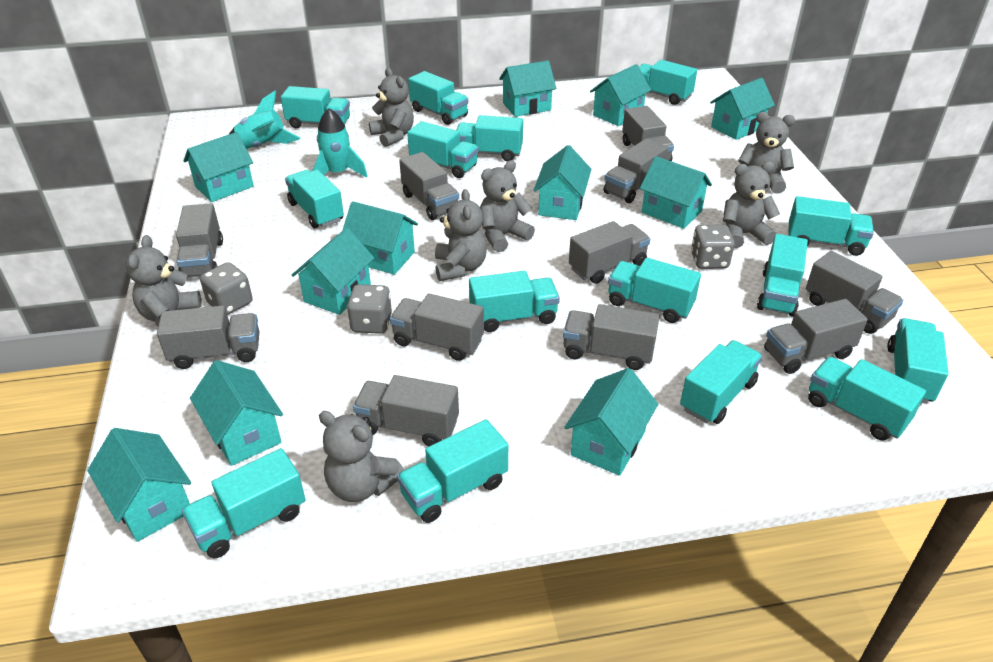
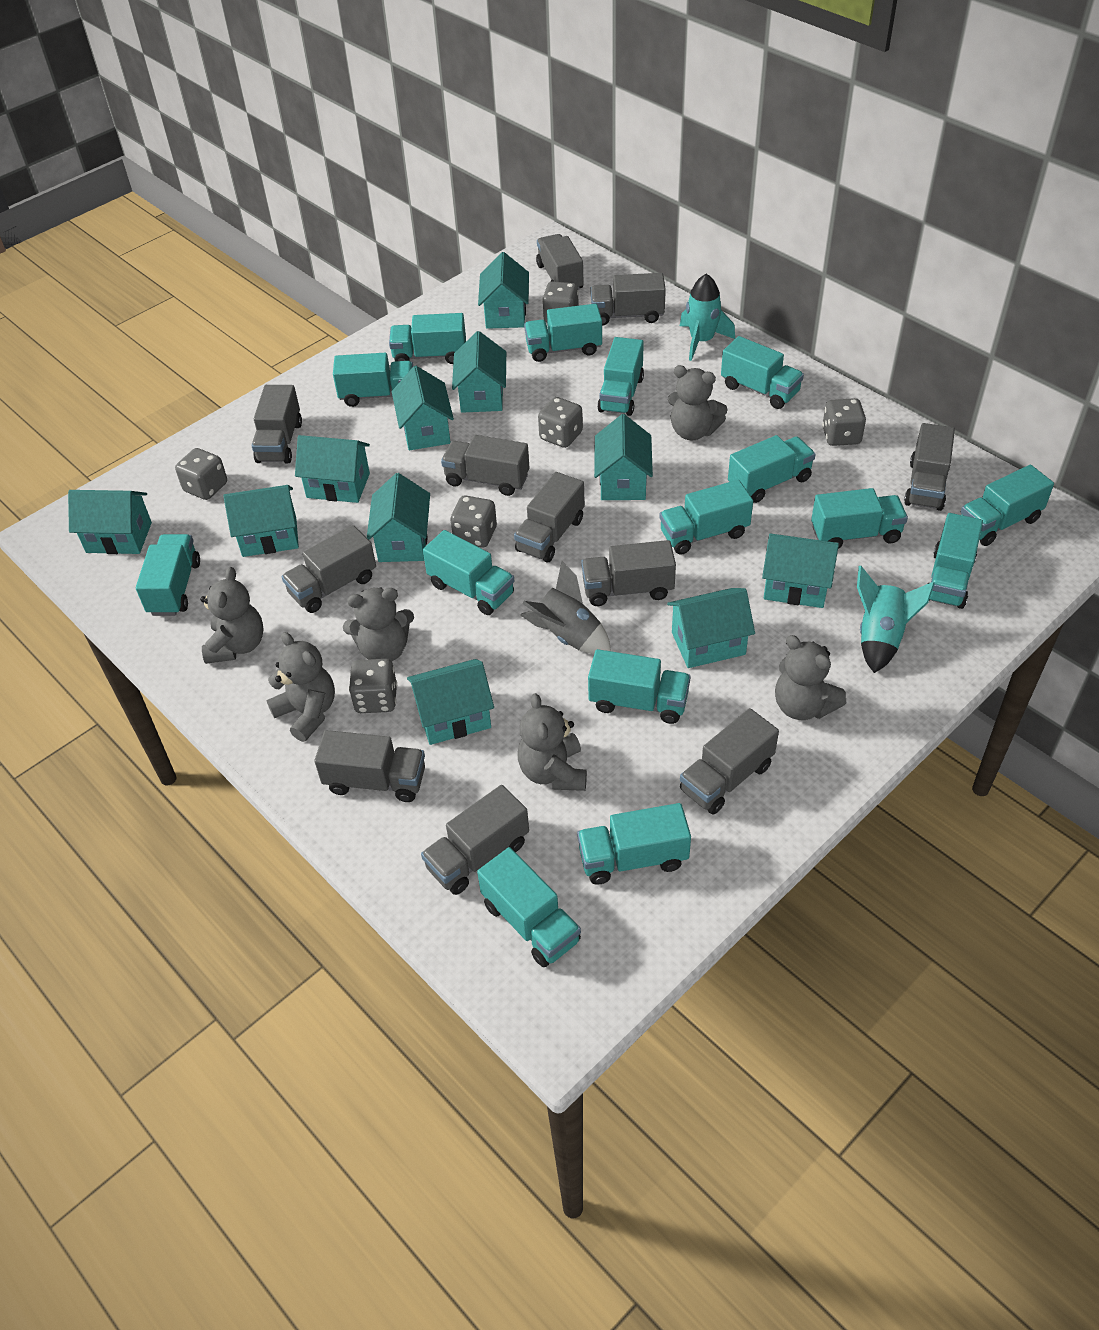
grey dice: 3 -> 6
grey rocket: 0 -> 1
grey teddy bear: 7 -> 6

